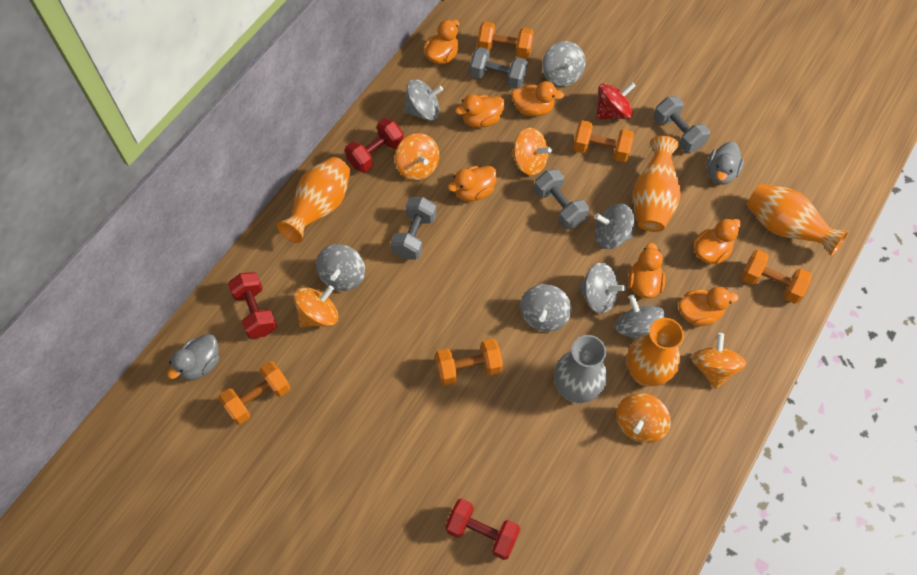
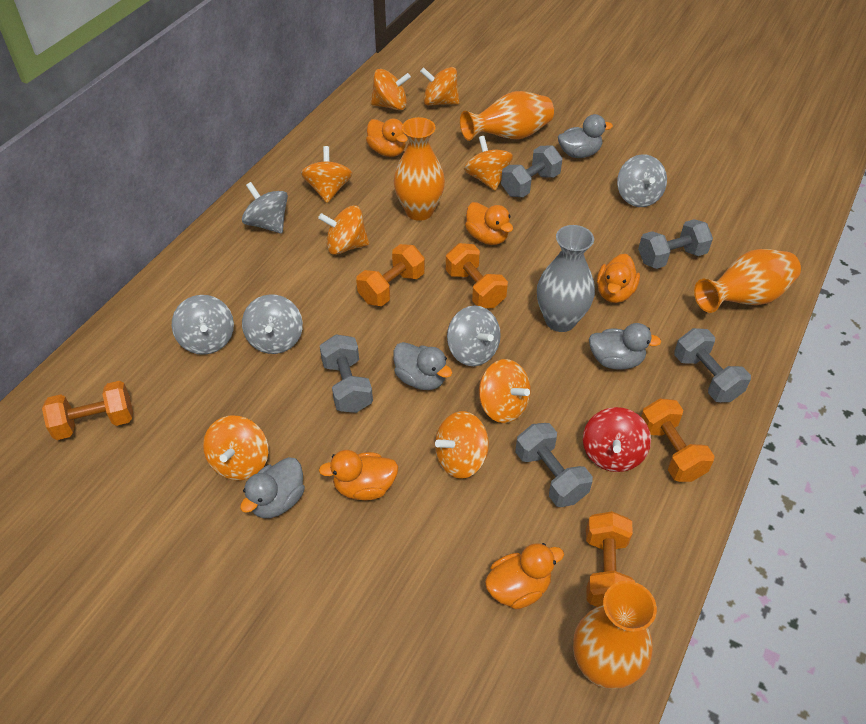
grey duck: 2 -> 4
grey dumbbell: 4 -> 5
grey spinning top: 7 -> 5
orange duck: 7 -> 5
orange spinning top: 5 -> 8
red dumbbell: 3 -> 0

